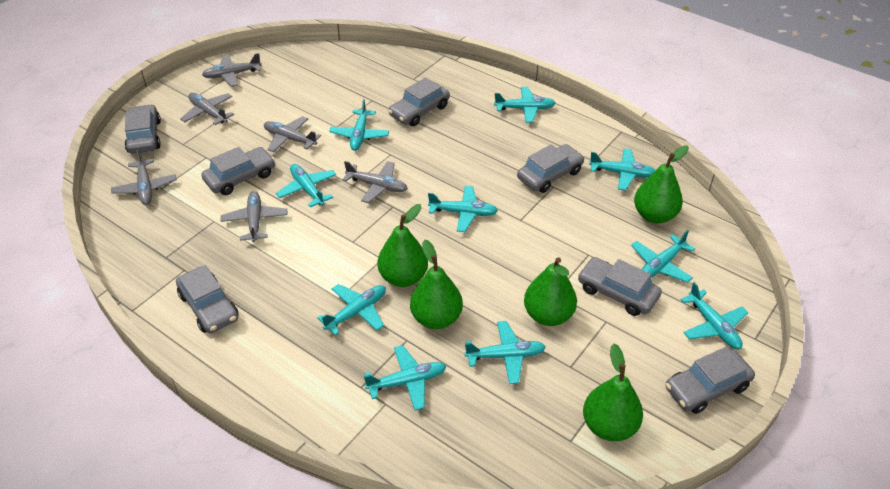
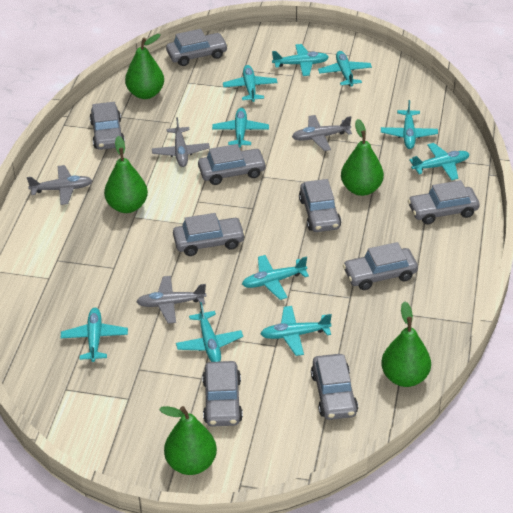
grey car: 7 -> 9
grey plane: 6 -> 4

